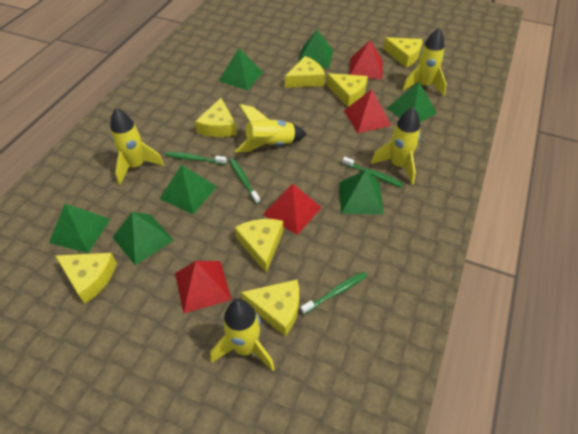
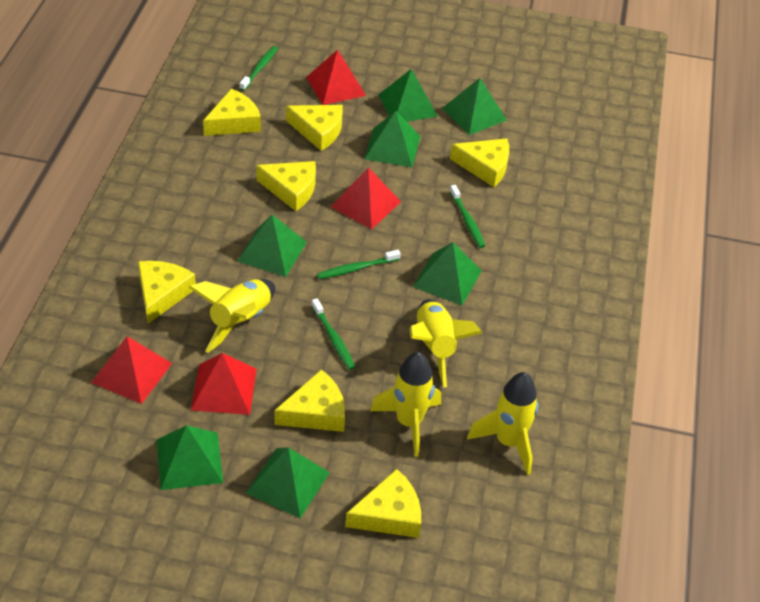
yellow rocket: 5 -> 4

